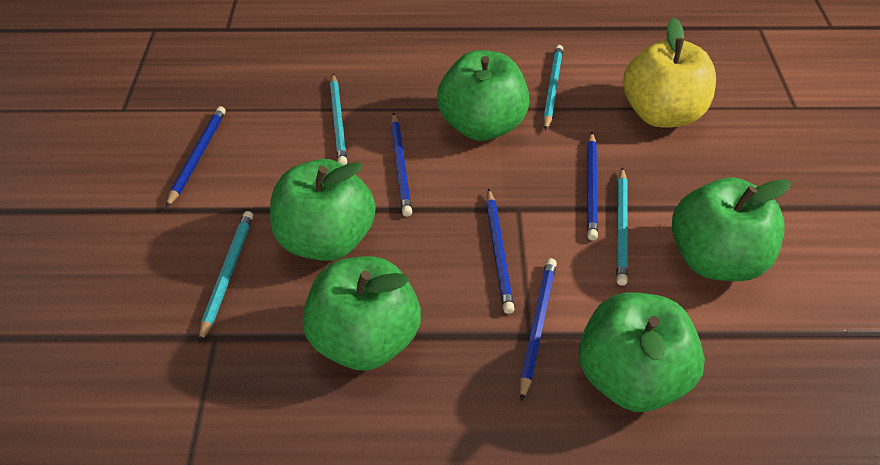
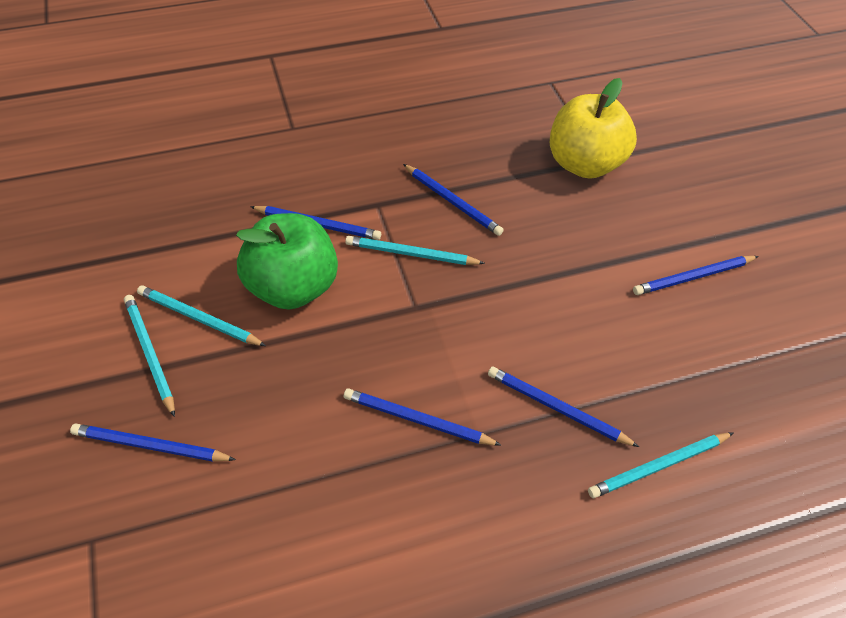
blue pencil: 5 -> 6
green apple: 5 -> 1

